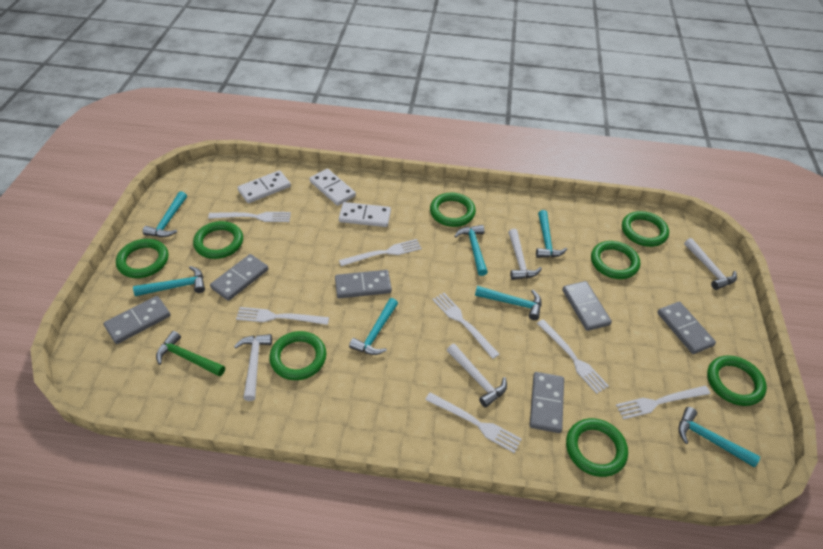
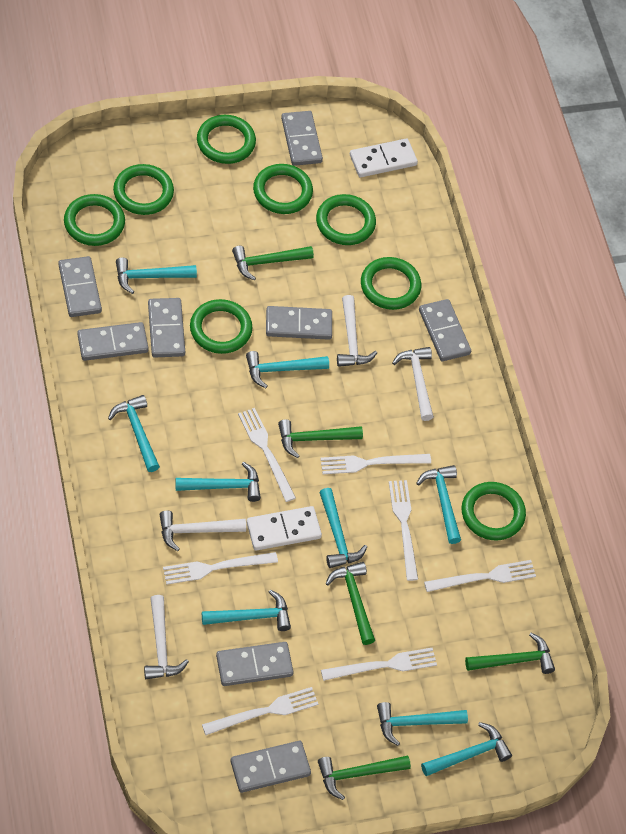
green hammer: 1 -> 5
grey domino: 6 -> 8
turquoise hammer: 7 -> 9
white domino: 3 -> 2

